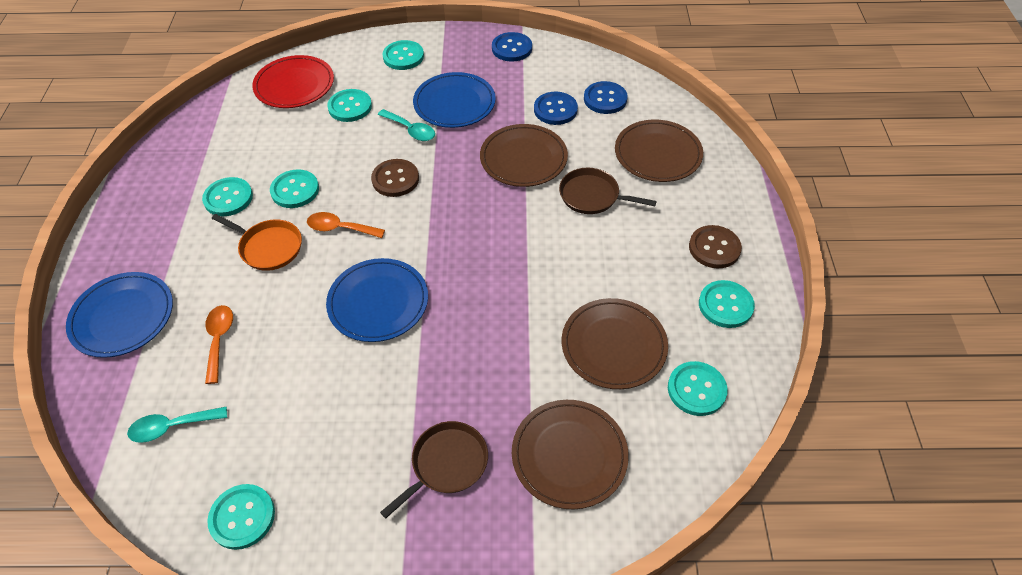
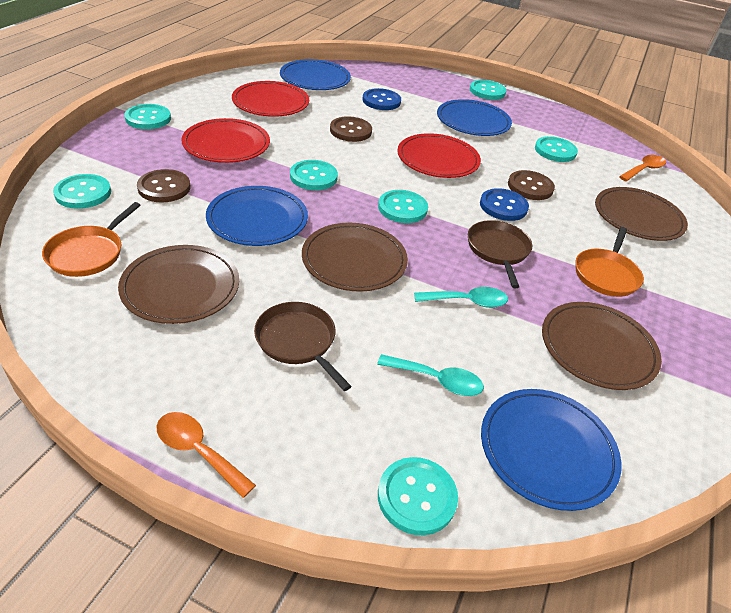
blue button: 3 -> 2
blue plate: 3 -> 4
brown button: 2 -> 3
orange pan: 1 -> 2
red plate: 1 -> 3

